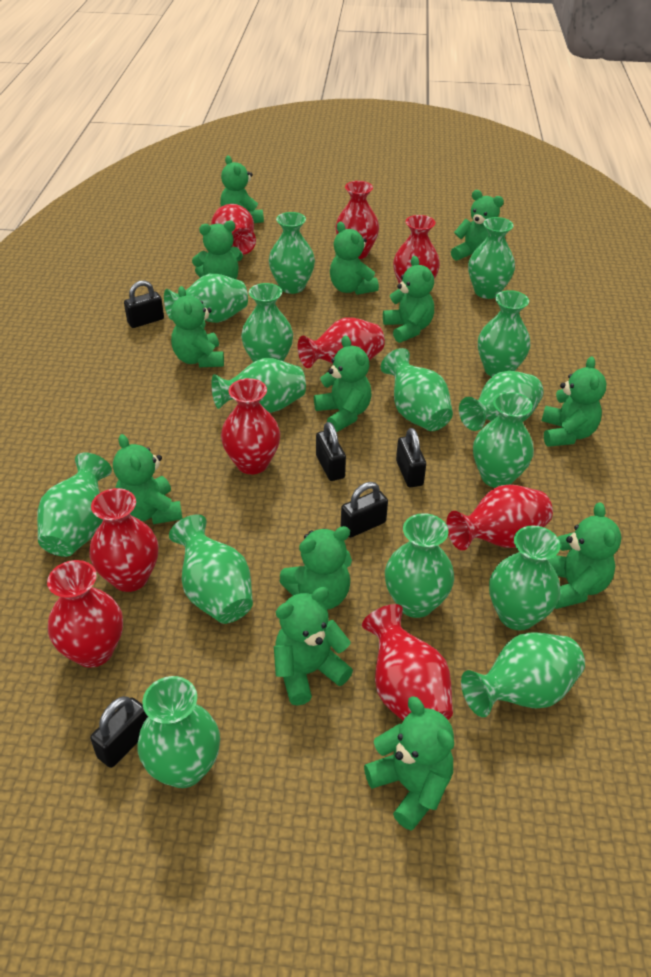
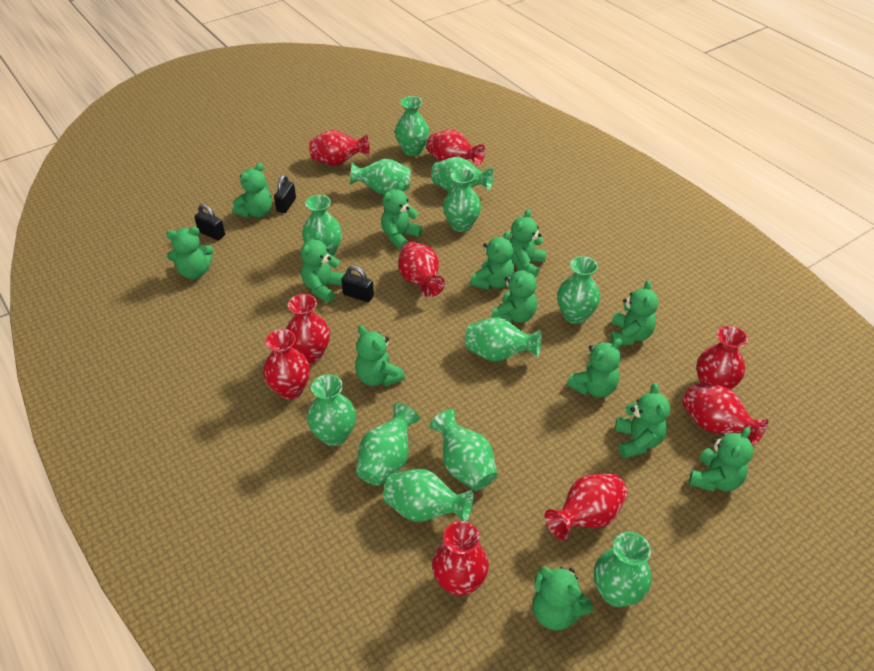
black padlock: 5 -> 3
green vase: 15 -> 12

